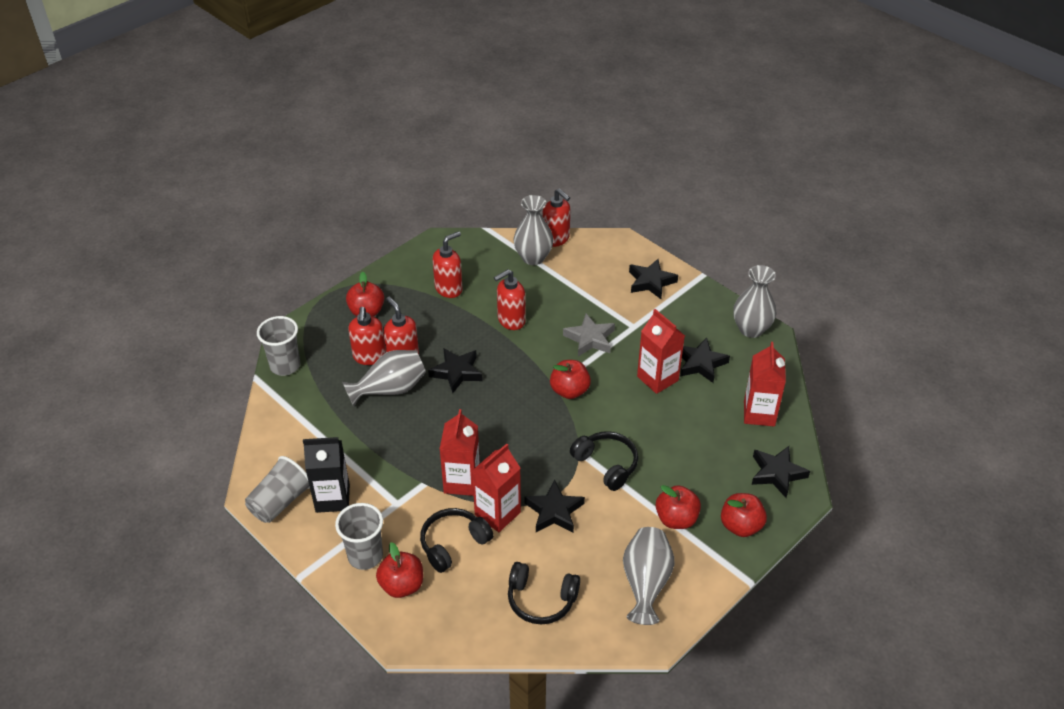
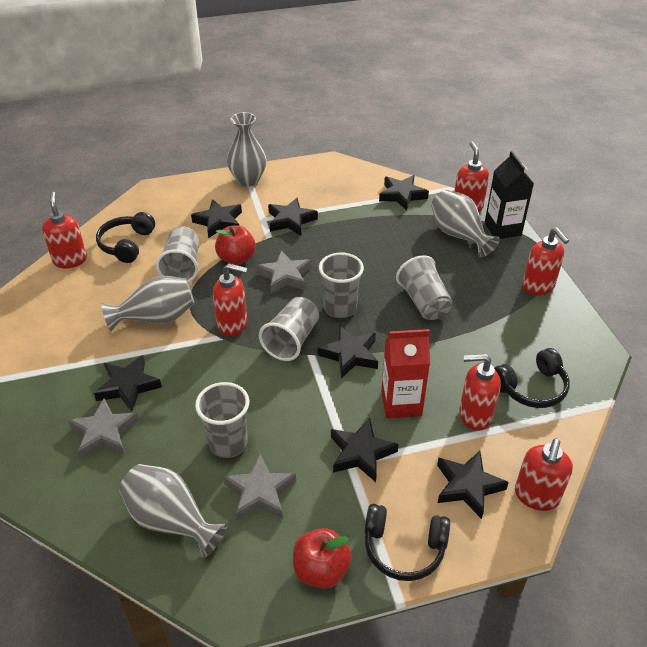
black star: 5 -> 7
grey cup: 3 -> 5
grey star: 1 -> 3
red apple: 5 -> 2
red carton: 4 -> 1
red soap dispenser: 5 -> 6

